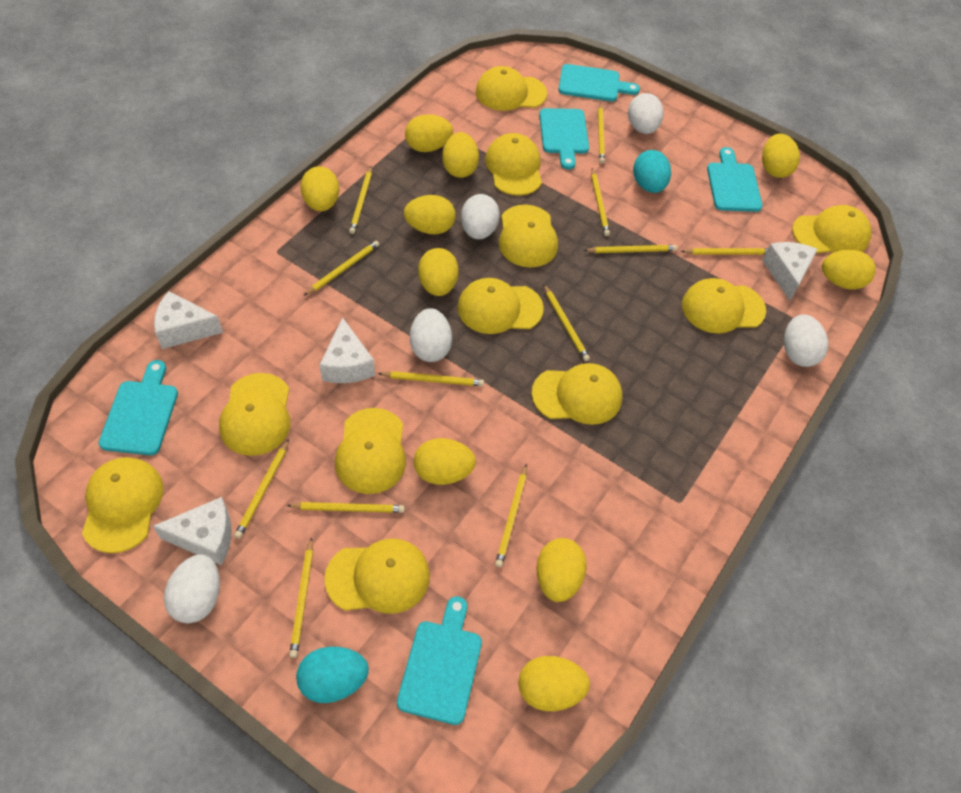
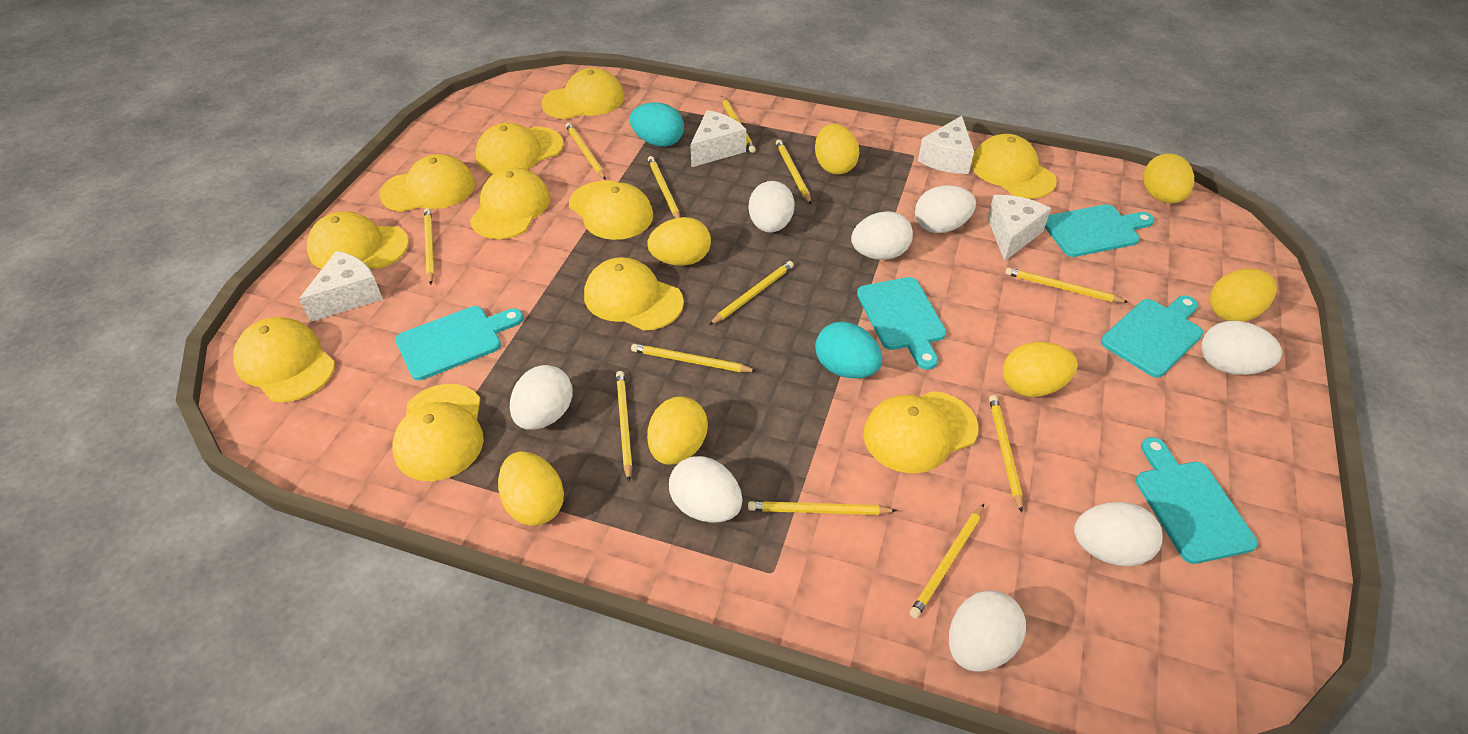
white egg: 5 -> 8
yellow egg: 10 -> 7

